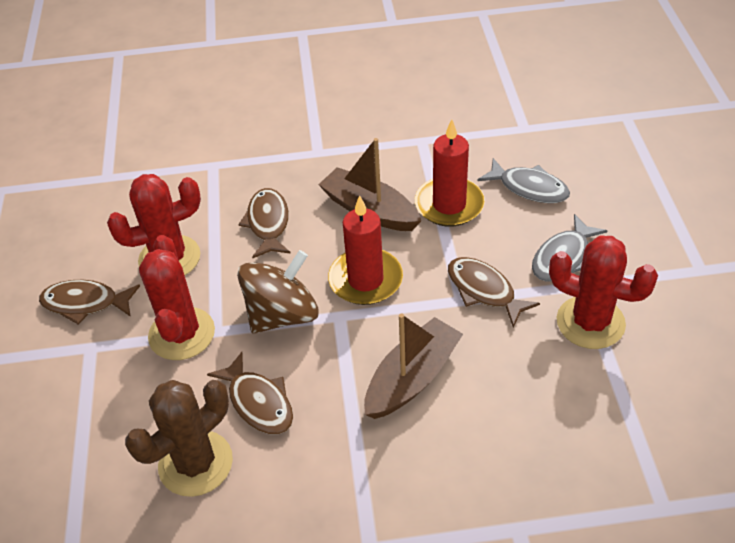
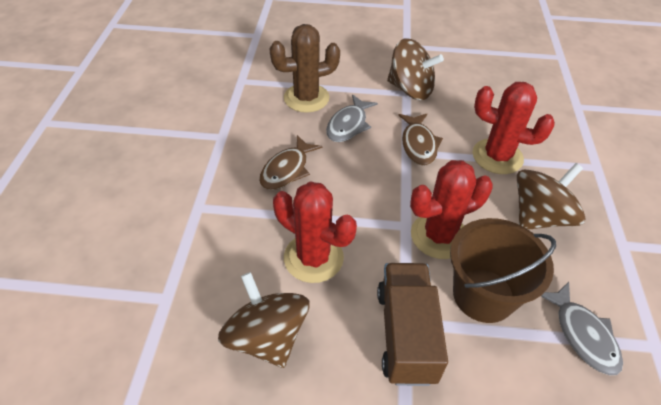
brown boat: 2 -> 0
brown bucket: 0 -> 1
brown fish: 4 -> 2
brown spinning top: 1 -> 3
brown truck: 0 -> 1
red candle: 2 -> 0

